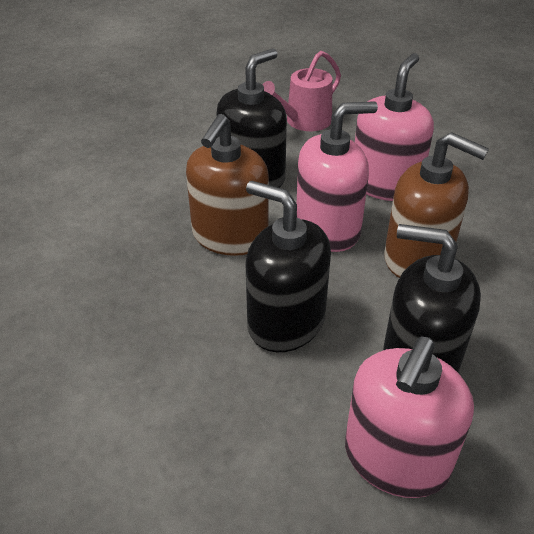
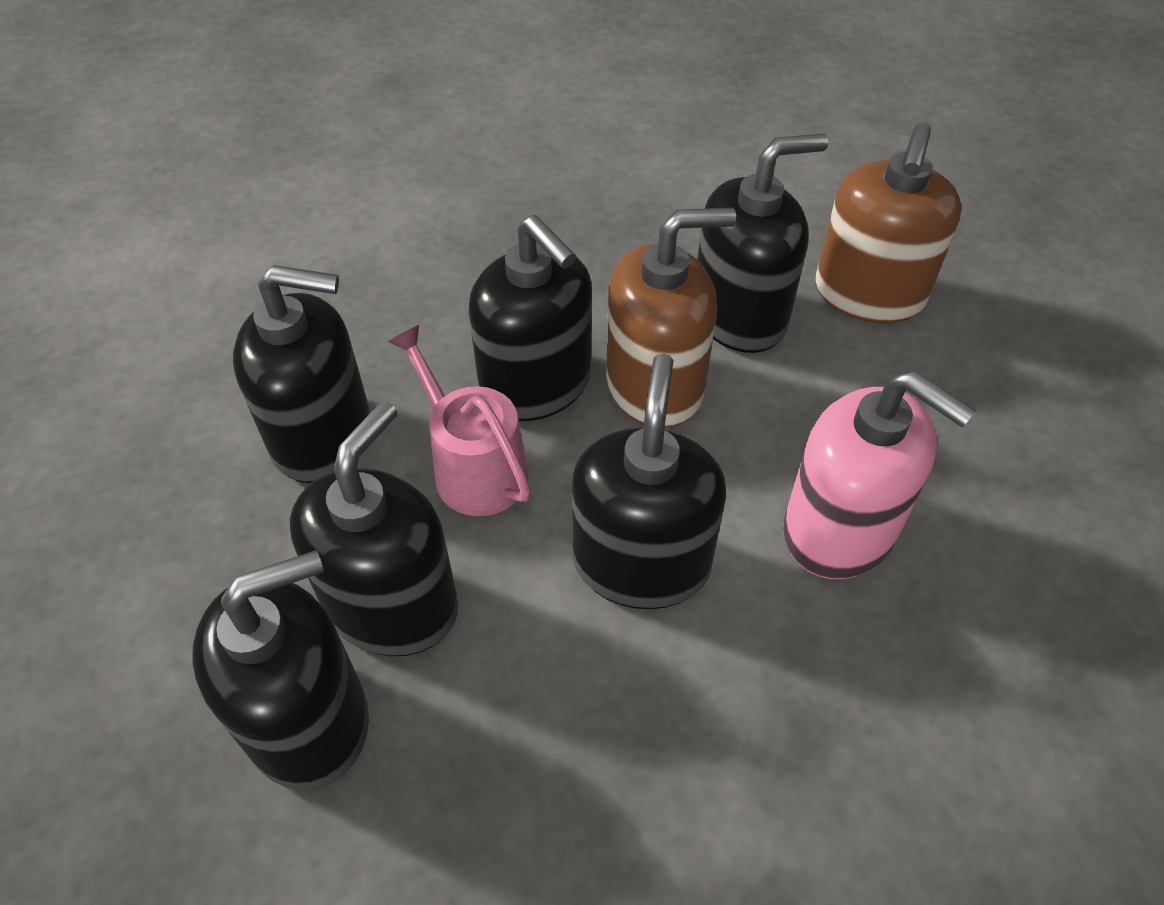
black soap dispenser: 3 -> 6
pink soap dispenser: 3 -> 1

